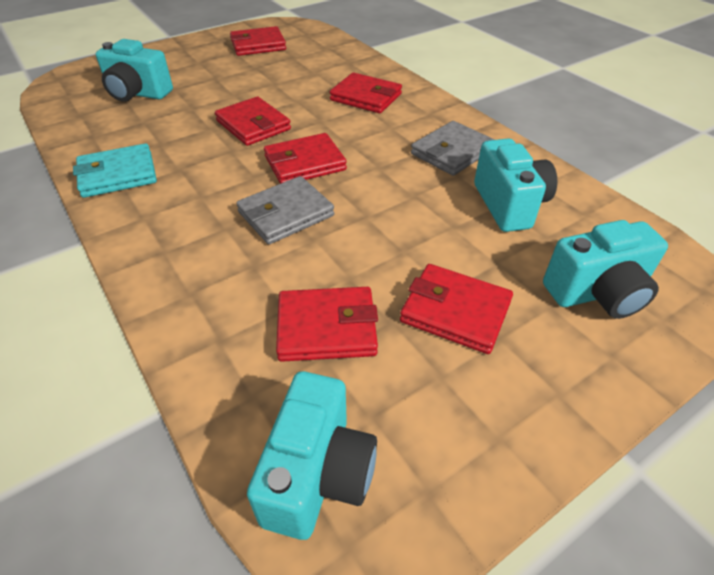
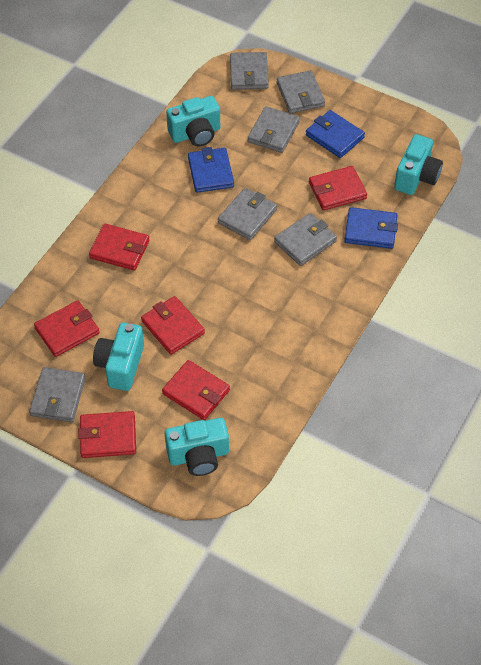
blue wallet: 0 -> 3
grey wallet: 2 -> 6
turquoise wallet: 1 -> 0

